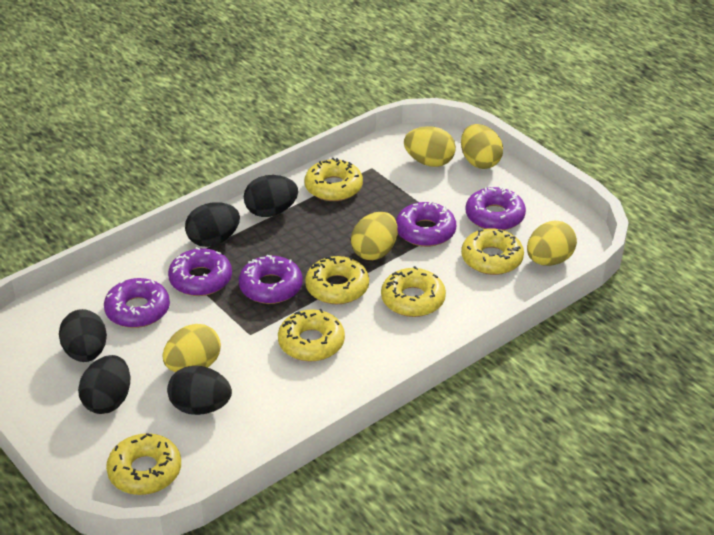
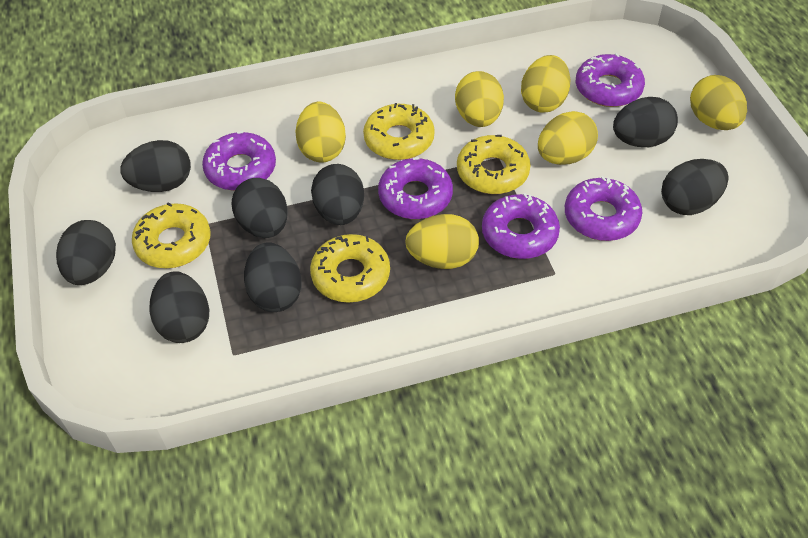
black egg: 5 -> 8
yellow donut: 6 -> 4
yellow egg: 5 -> 6

